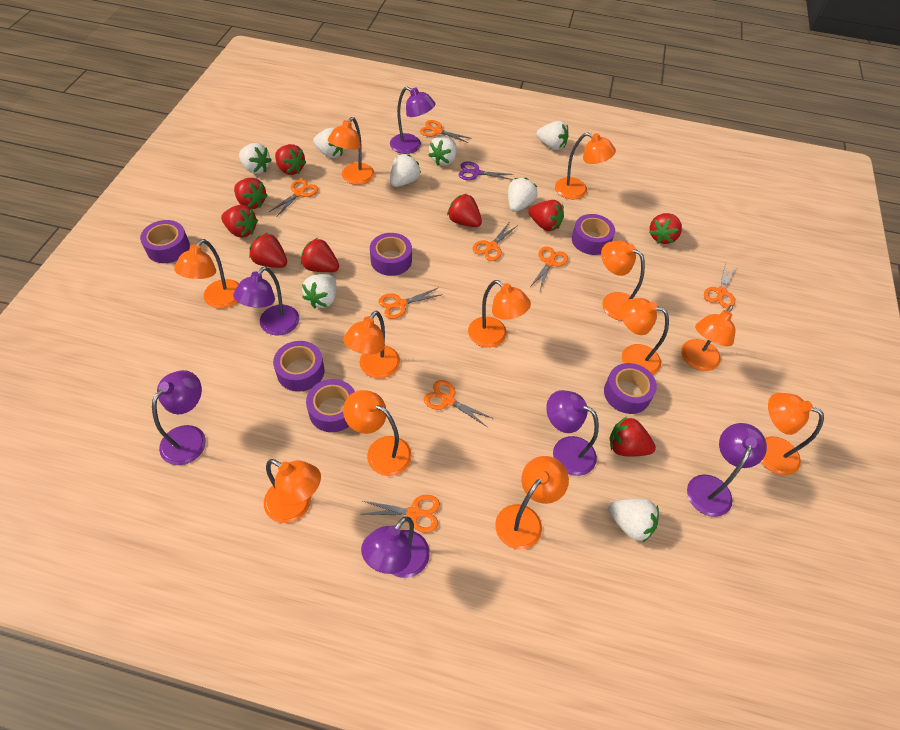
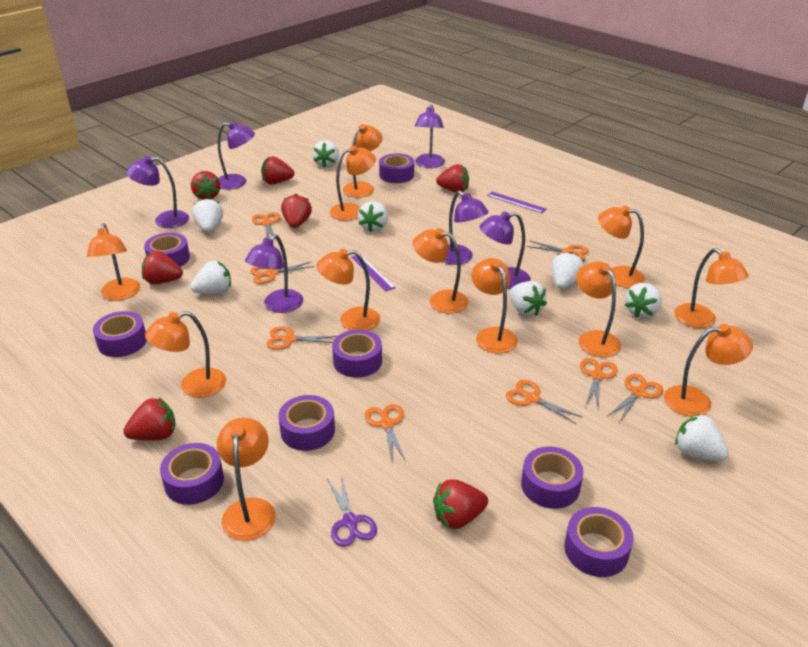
purple ruler: 0 -> 2
purple tape: 6 -> 8
red strawberry: 9 -> 7

